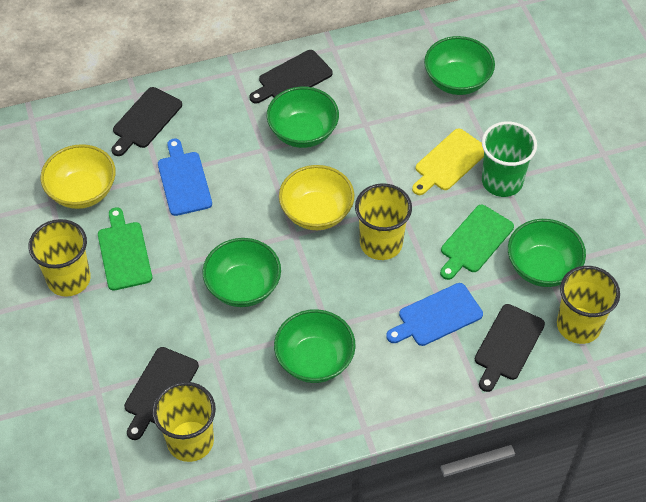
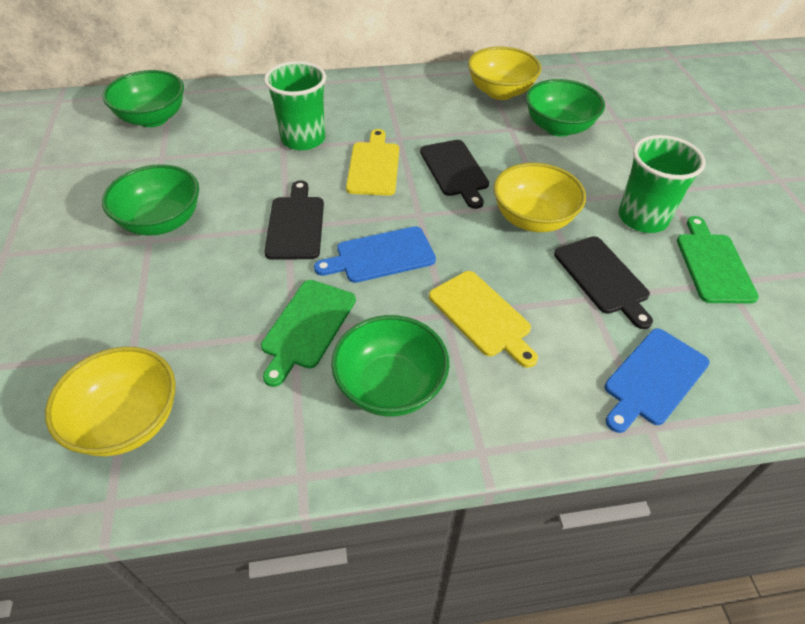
black cutting board: 4 -> 3
green bowl: 5 -> 4
green cup: 1 -> 2
yellow bowl: 2 -> 3
yellow cup: 4 -> 0
yellow cutting board: 1 -> 2

